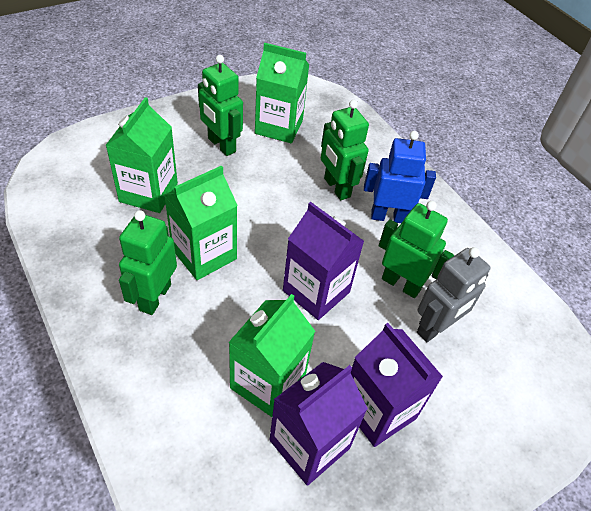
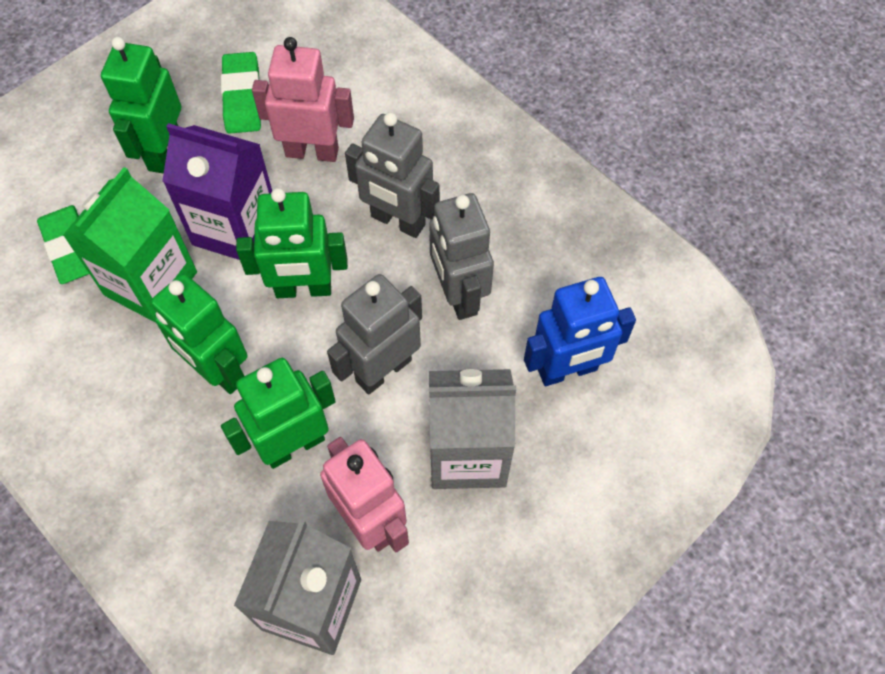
green carton: 4 -> 1
green eraser: 0 -> 2
grey carton: 0 -> 2
grey robot: 1 -> 3
pink robot: 0 -> 2
purple carton: 3 -> 1

